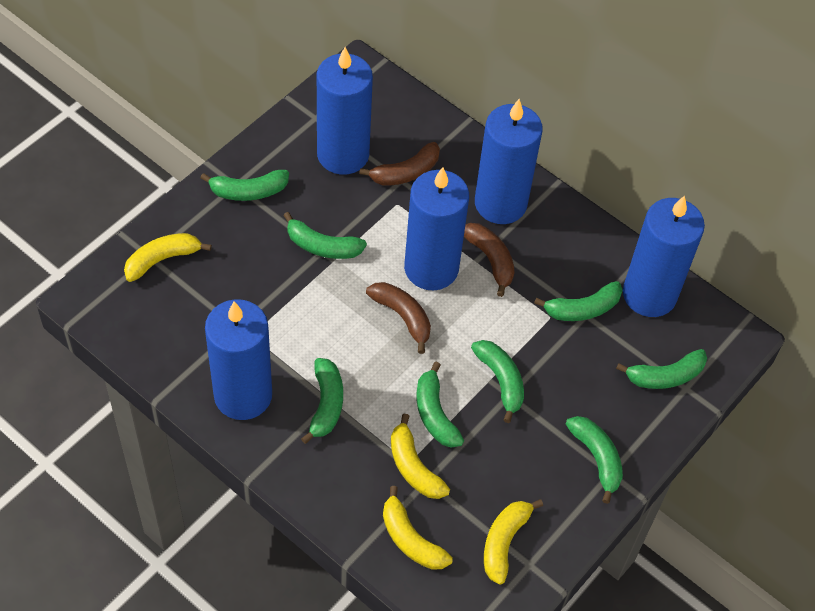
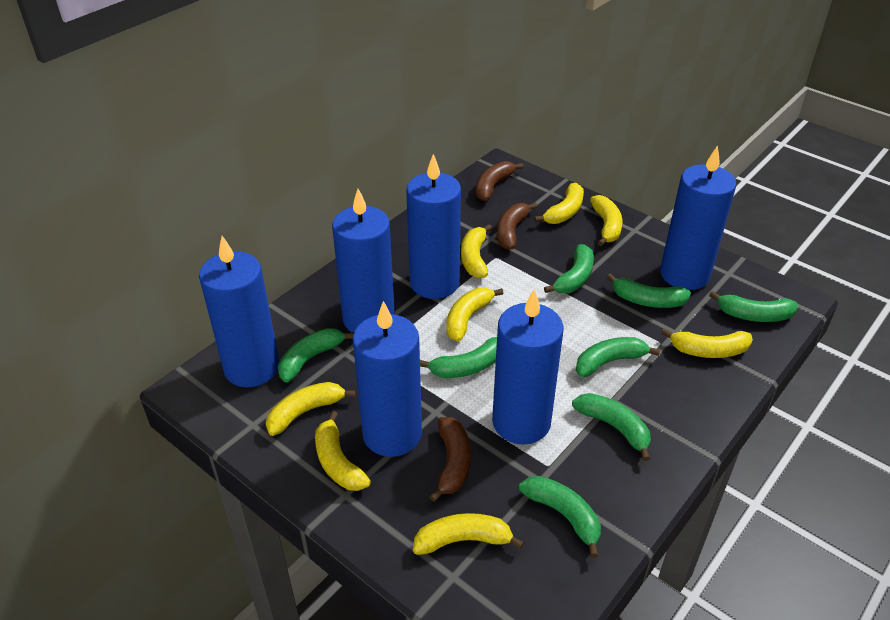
blue candle: 5 -> 6
yellow banana: 4 -> 8

